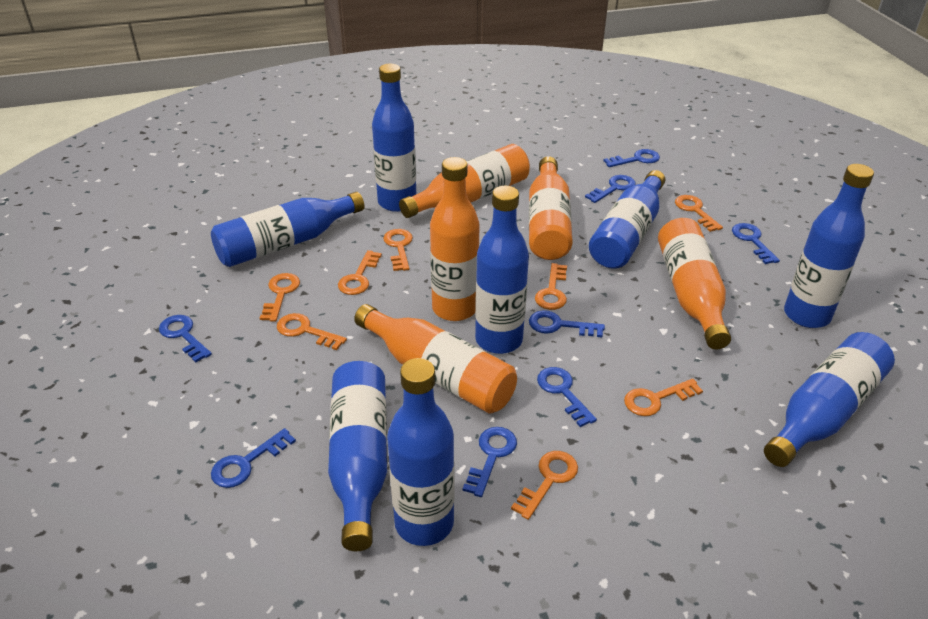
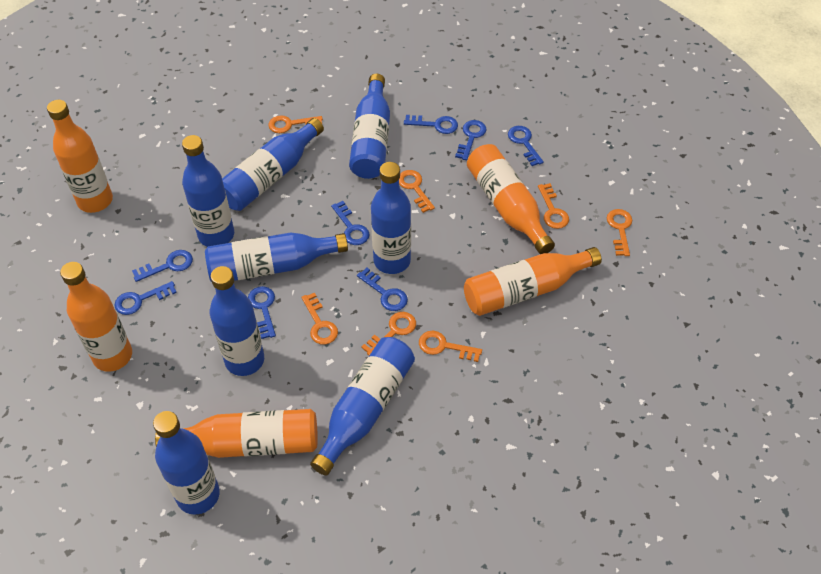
orange key: 8 -> 7

